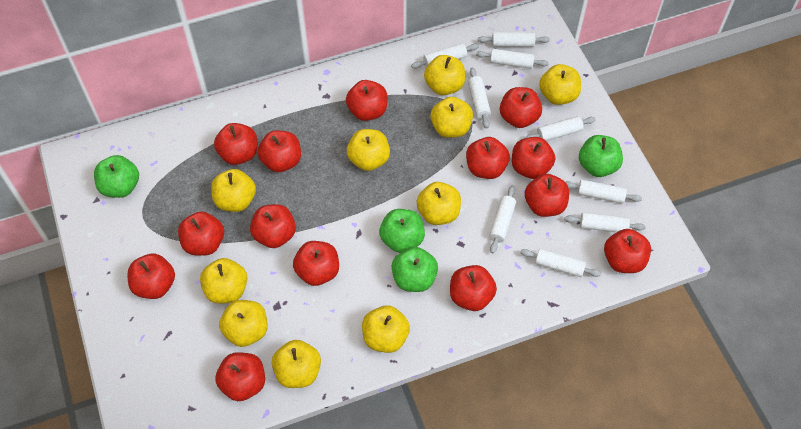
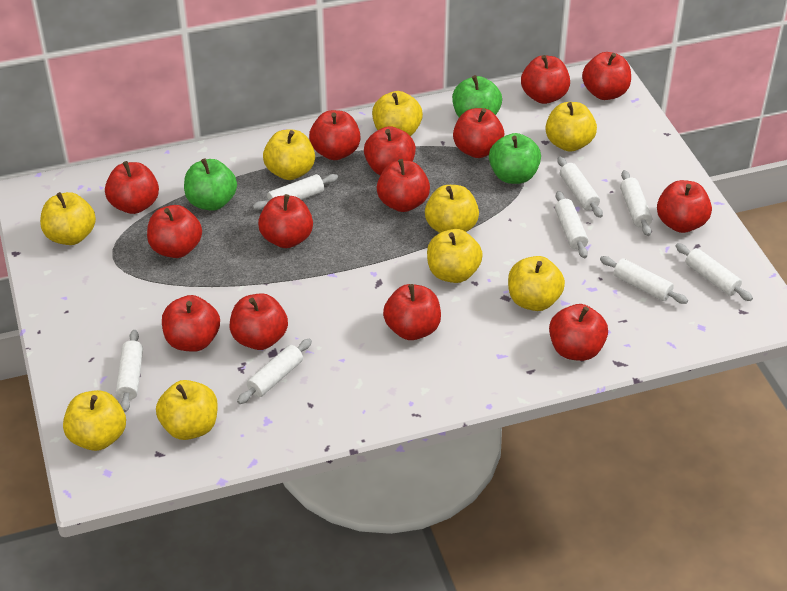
green apple: 4 -> 3
white rolling pin: 9 -> 8
yellow apple: 10 -> 9

